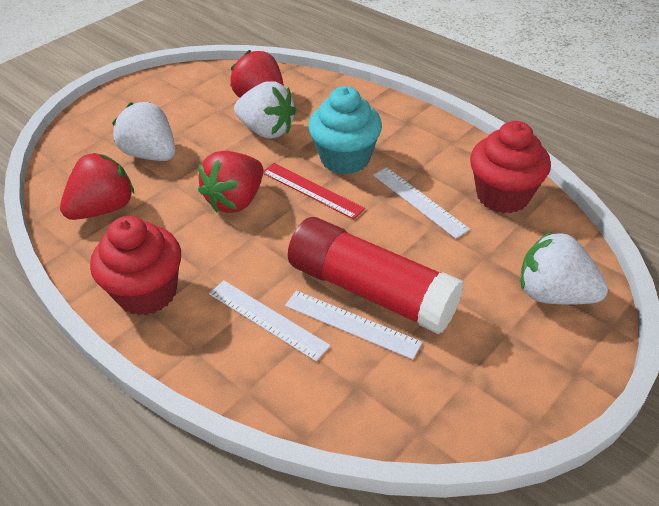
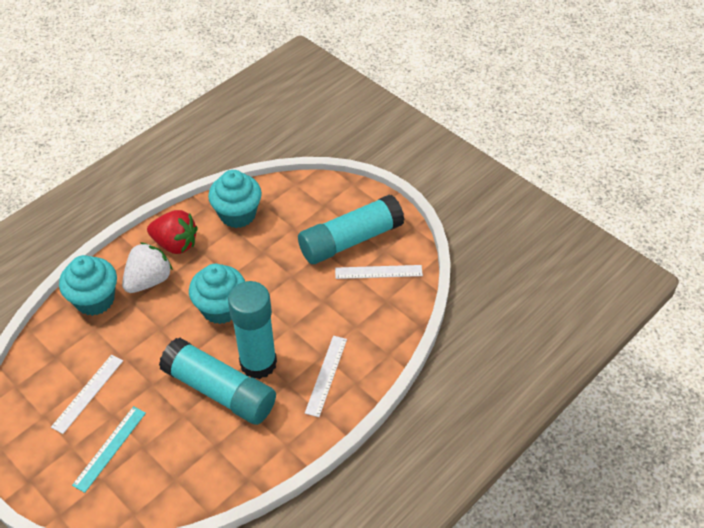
red cupcake: 2 -> 0
red glue stick: 1 -> 0
red ruler: 1 -> 0
red strawberry: 3 -> 1
turquoise cupcake: 1 -> 3
turquoise glue stick: 0 -> 3
turquoise ruler: 0 -> 1
white strawberry: 3 -> 1

